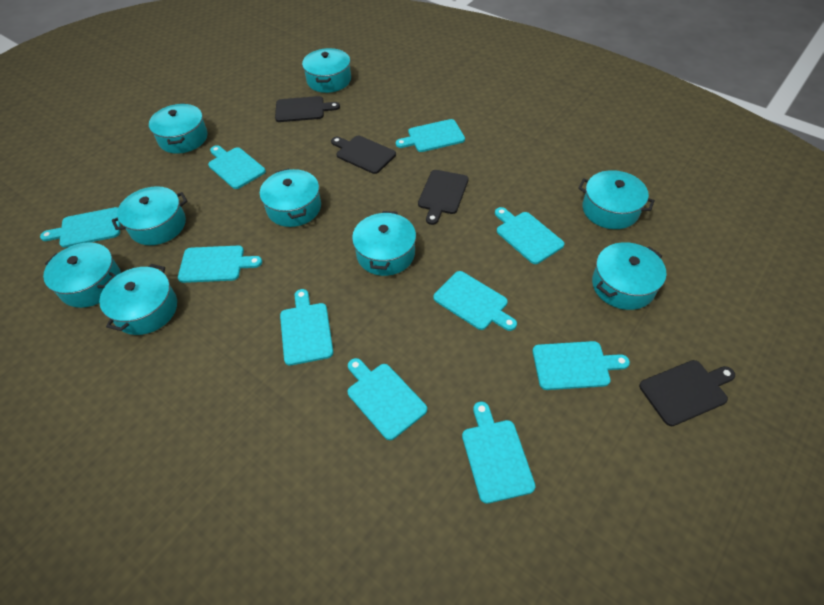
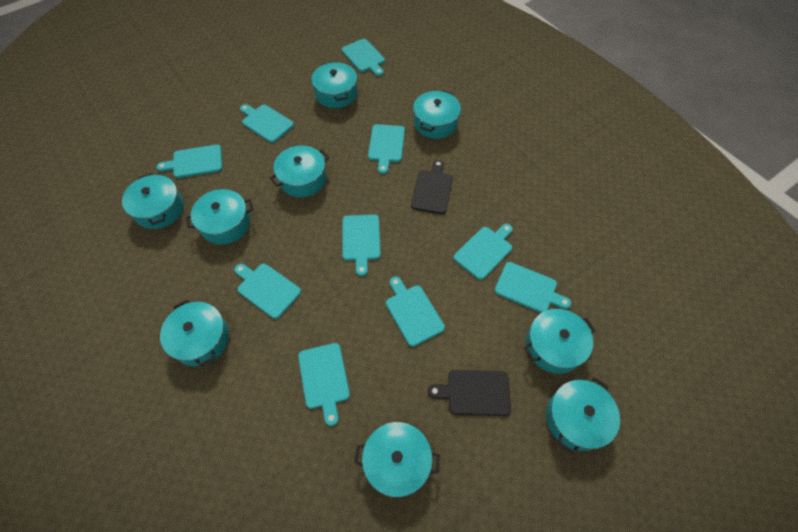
black cutting board: 4 -> 2

